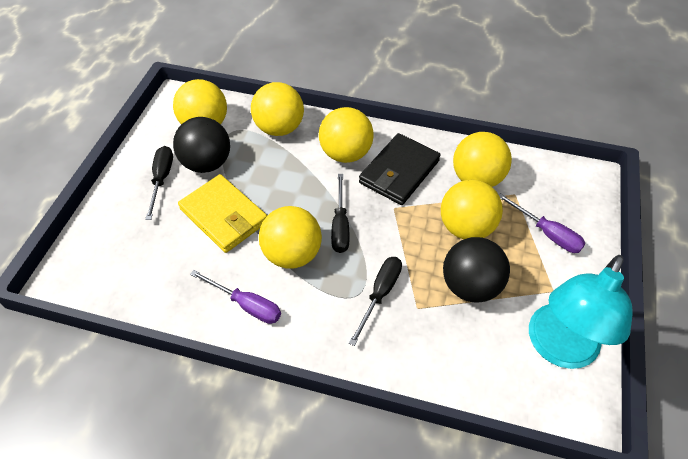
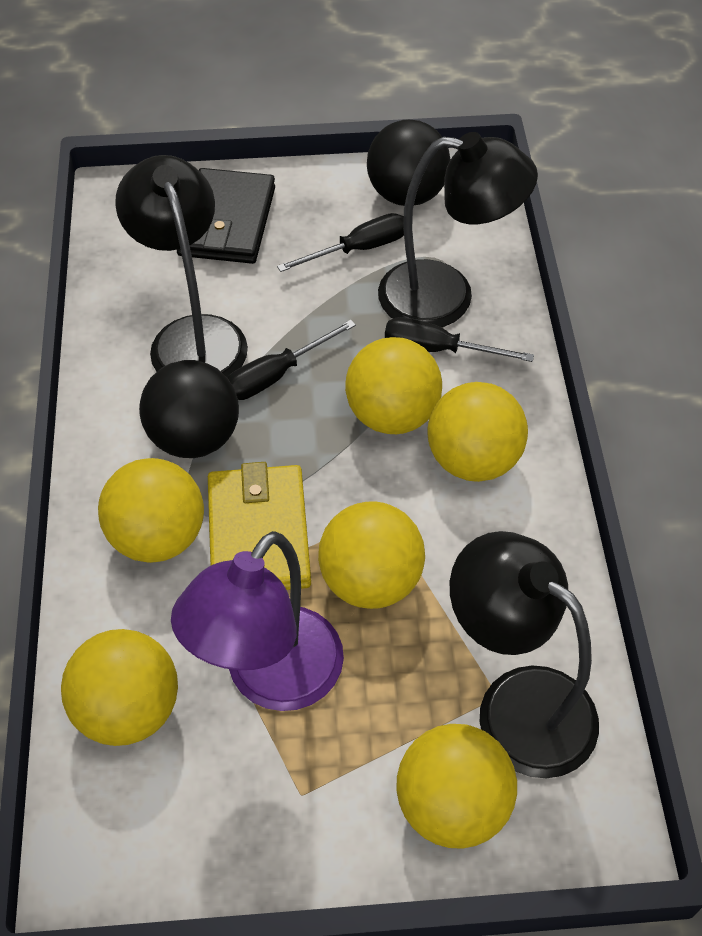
black lamp: 0 -> 3
purple lamp: 0 -> 1
purple screwdriver: 2 -> 0
turquoise lamp: 1 -> 0

